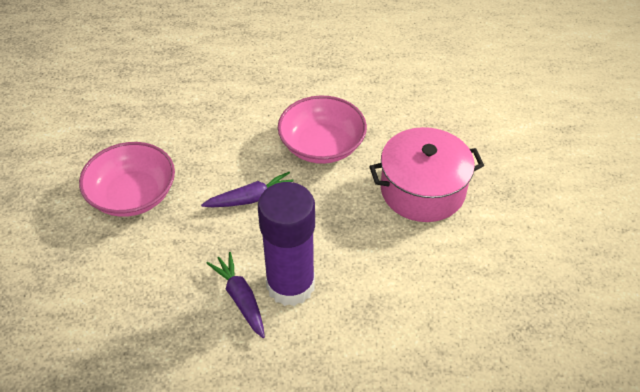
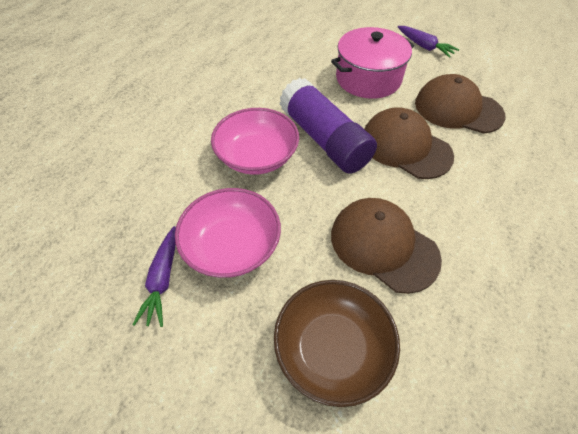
brown bowl: 0 -> 1
brown cap: 0 -> 3

